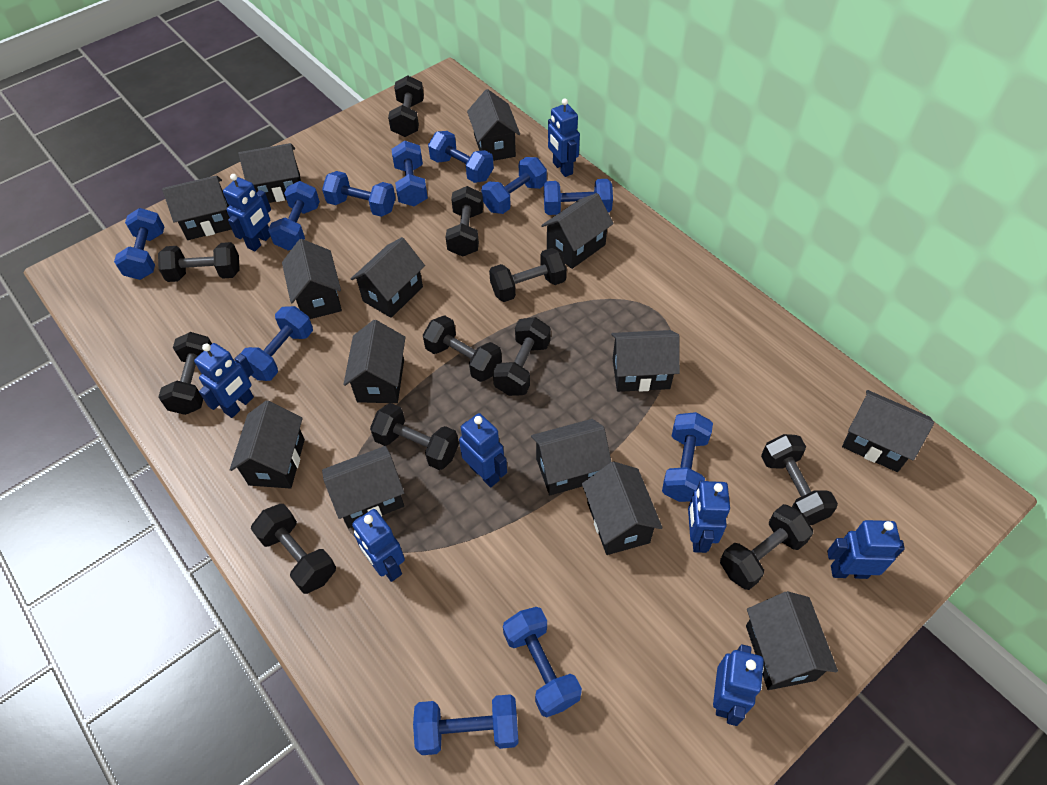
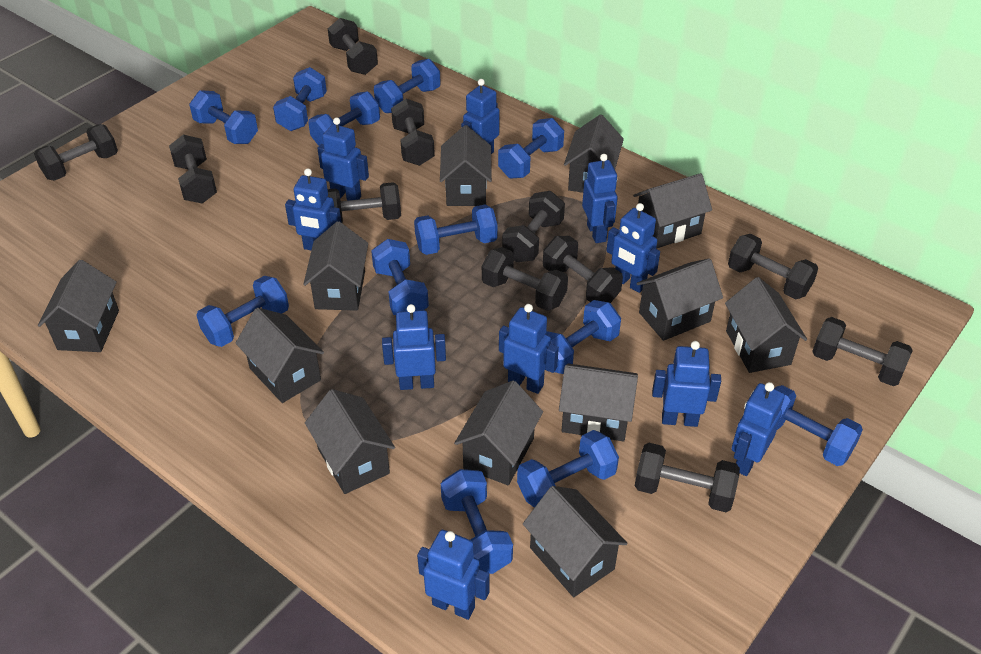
black house: 14 -> 12
blue dumbbell: 11 -> 12
blue robot: 8 -> 10

